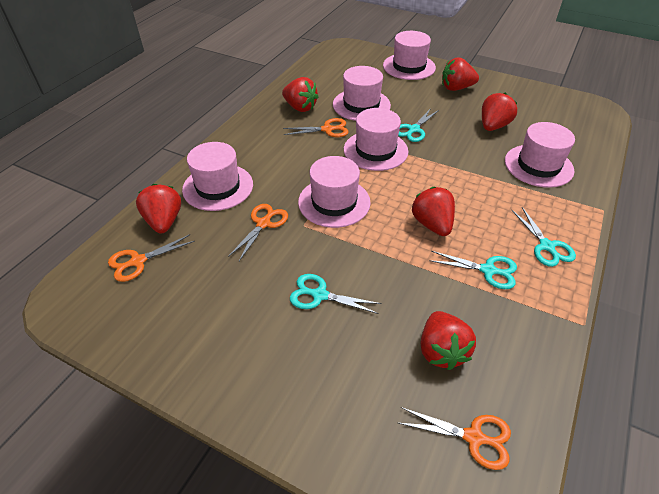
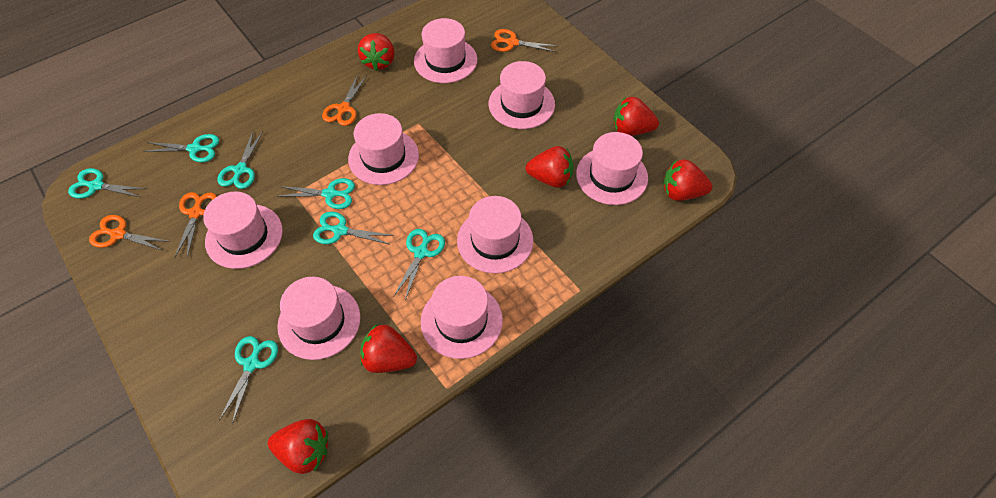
pink hat: 6 -> 8
turquoise scissors: 4 -> 7

